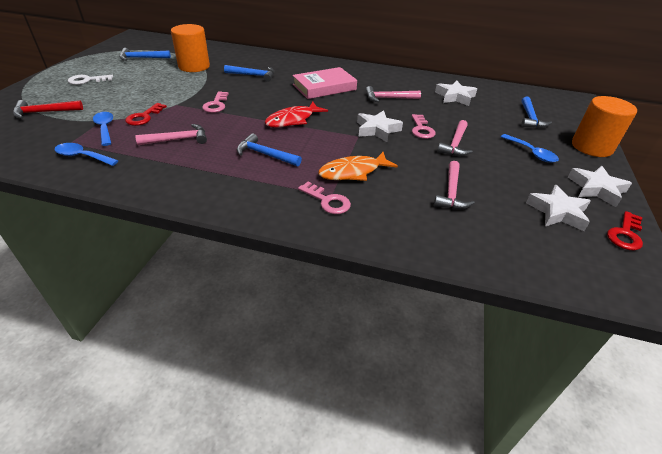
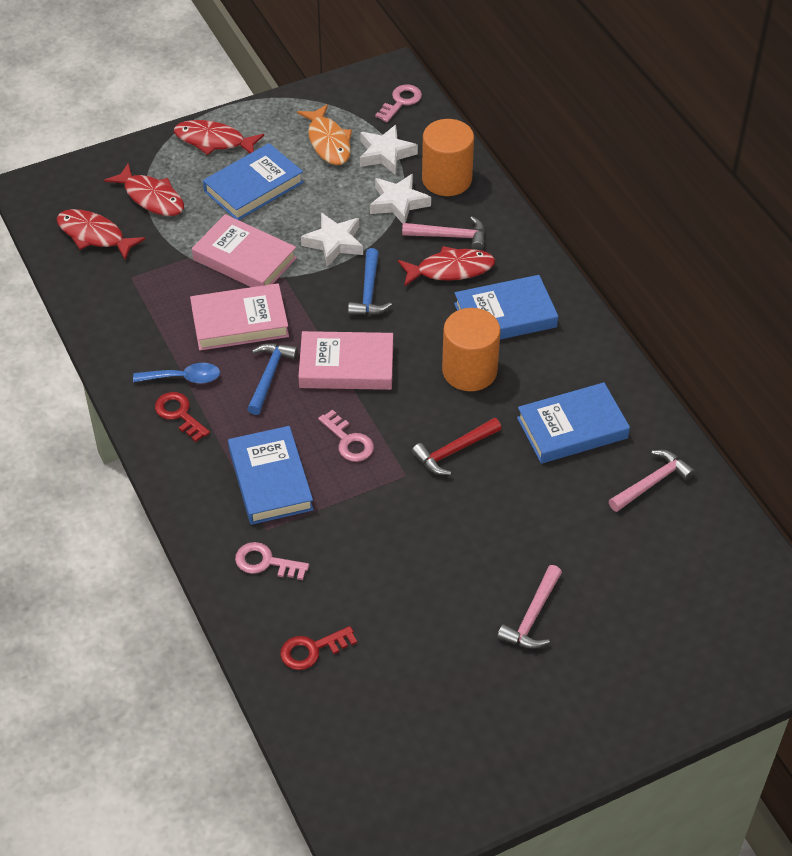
blue book: 0 -> 4
blue hammer: 4 -> 2
blue spoon: 3 -> 1
pink book: 1 -> 3
pink hammer: 4 -> 3
red fish: 1 -> 4
white key: 1 -> 0
white star: 4 -> 3

